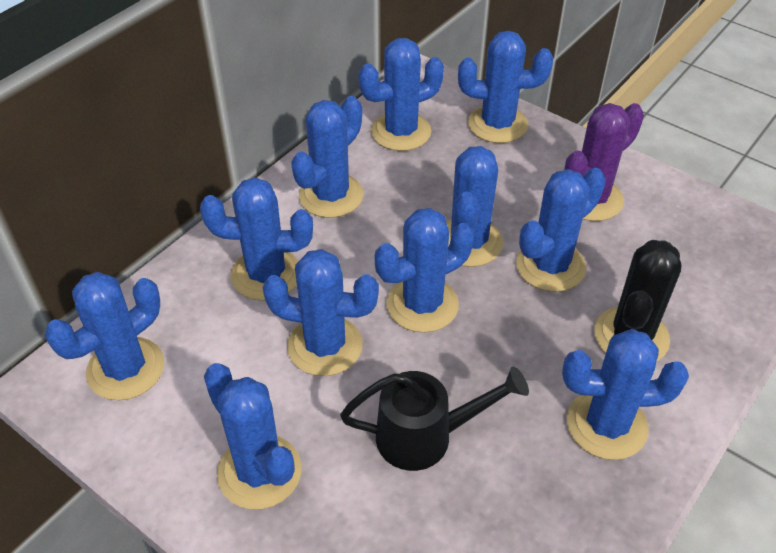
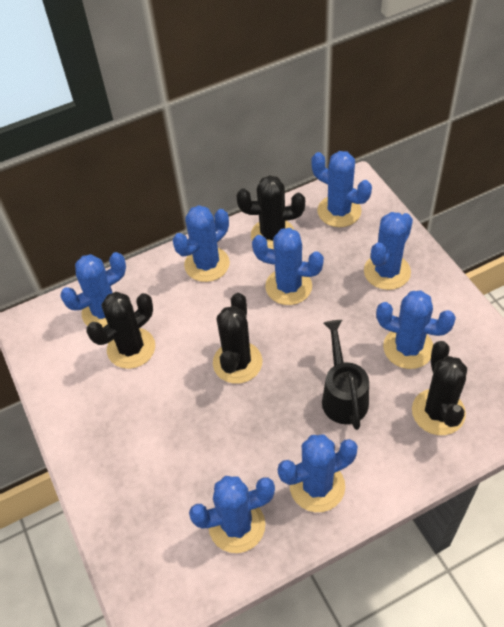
black cactus: 1 -> 4
blue cactus: 11 -> 8
purple cactus: 1 -> 0

